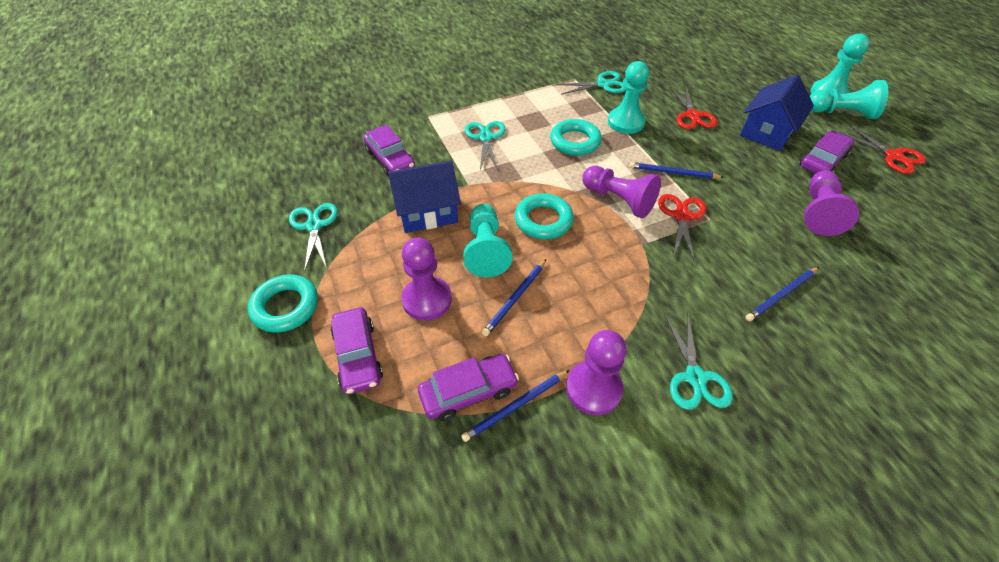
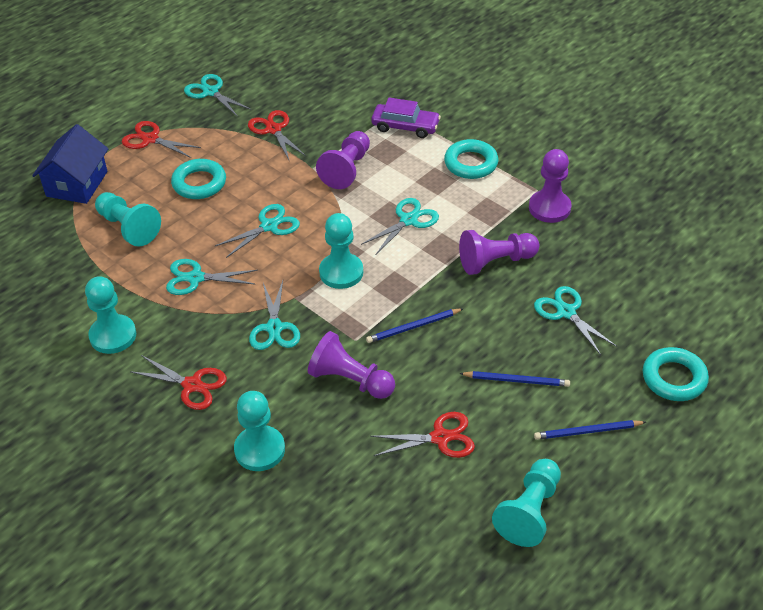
blue house: 2 -> 1
blue pencil: 4 -> 3
purple car: 4 -> 1
red scissors: 3 -> 4
turquoise pawn: 4 -> 5
turquoise scissors: 4 -> 6

